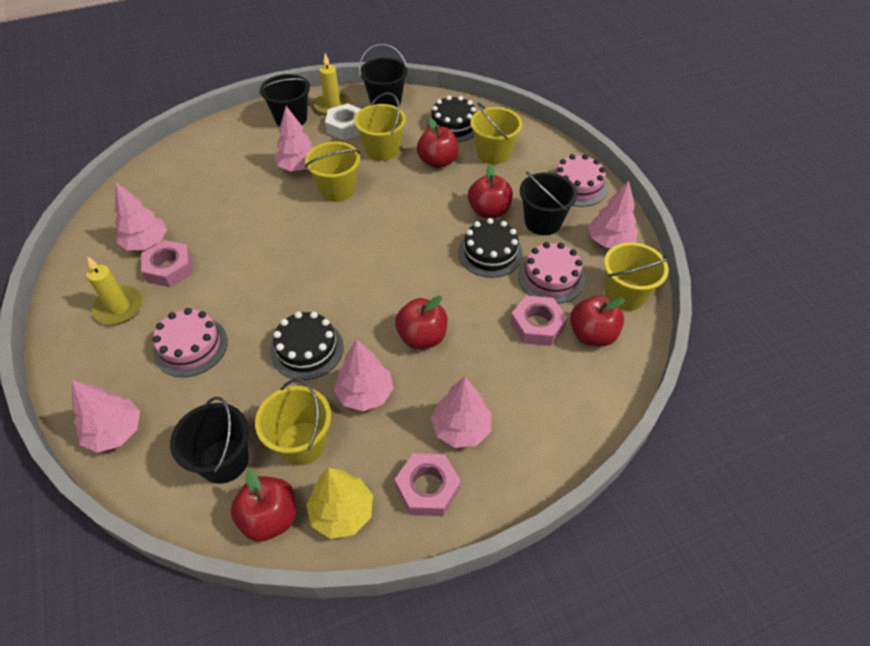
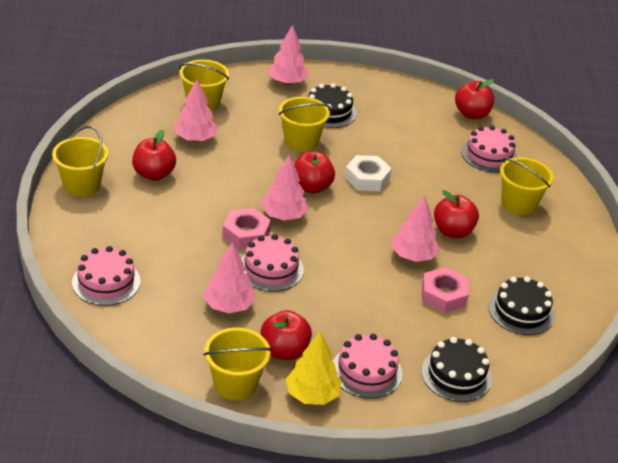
black bucket: 4 -> 0
pink cake: 3 -> 4
pink nut: 3 -> 2
pink tree: 6 -> 5
yellow candle: 2 -> 0

